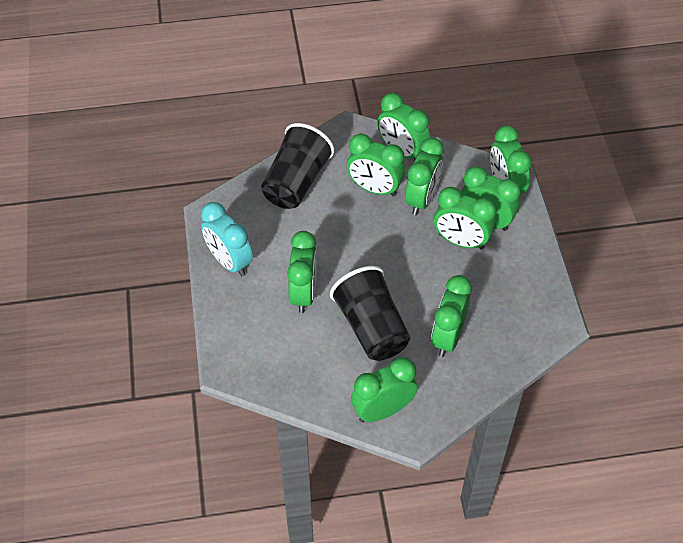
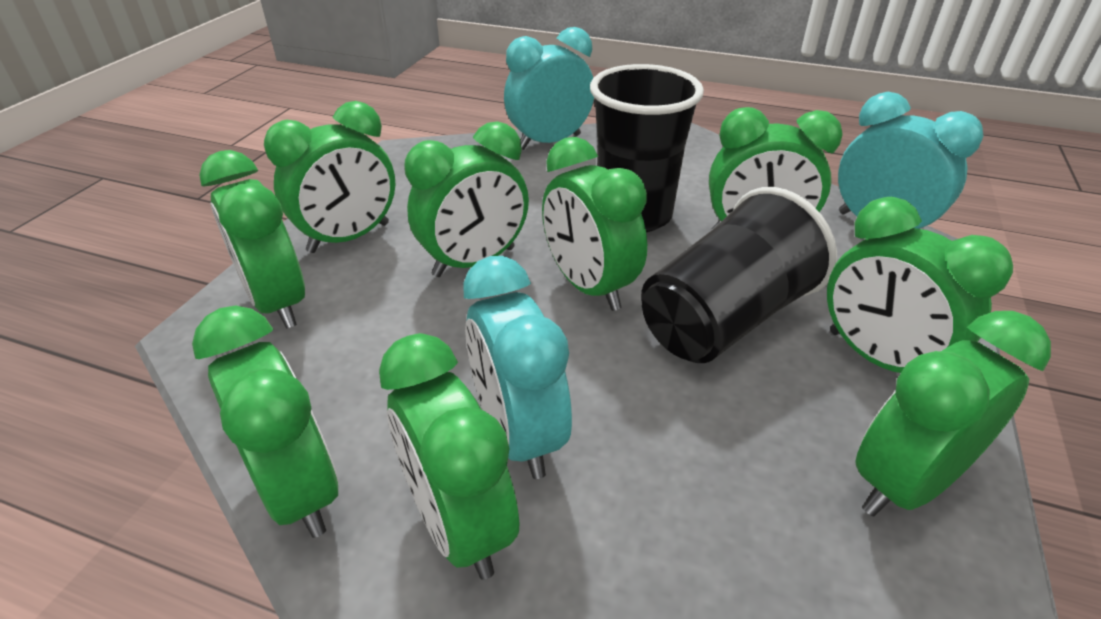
turquoise clock: 1 -> 3

